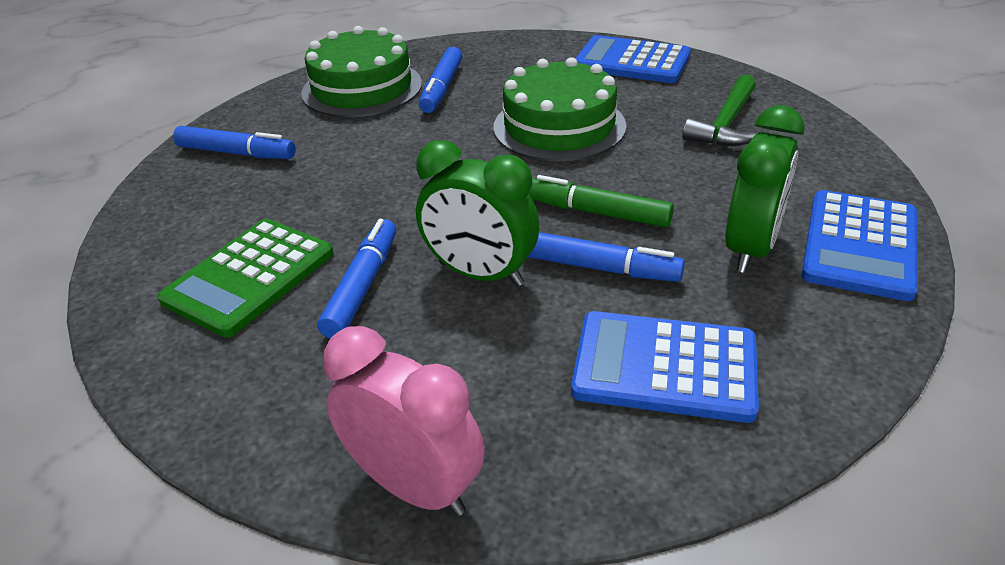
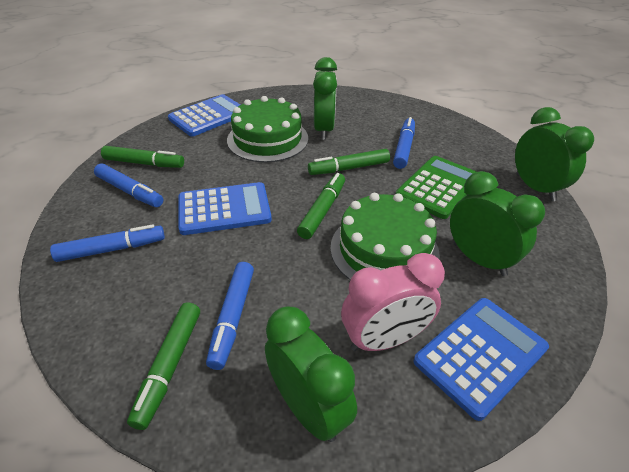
green clock: 2 -> 4
green hammer: 1 -> 0
green marker: 1 -> 4

